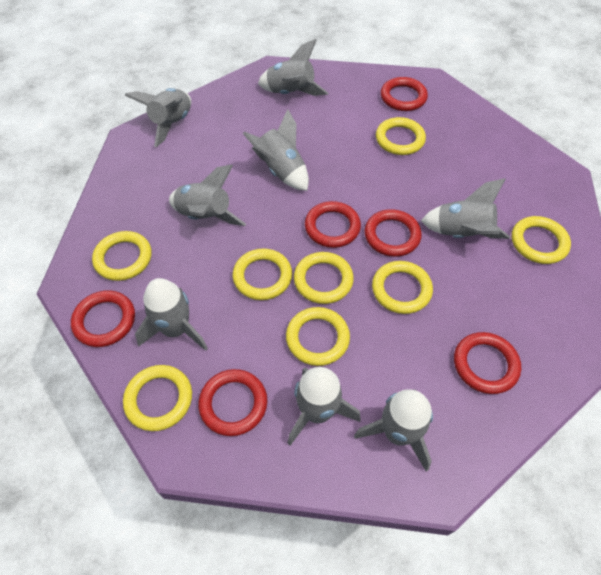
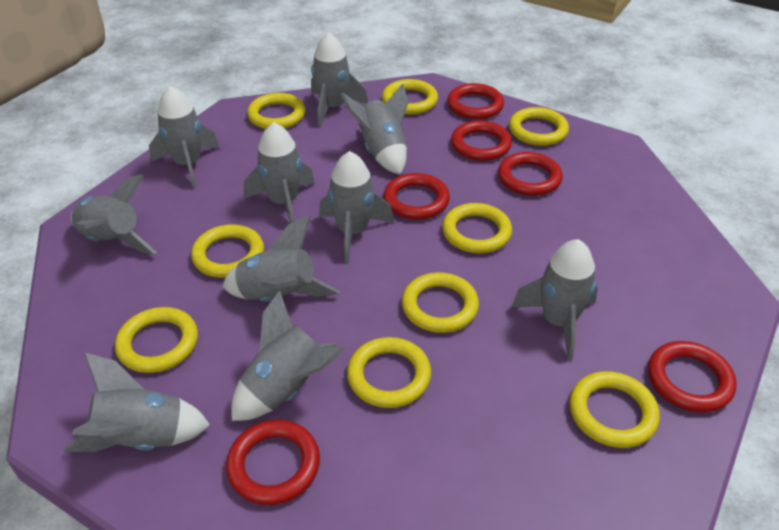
grey rocket: 8 -> 10
yellow ring: 8 -> 9

